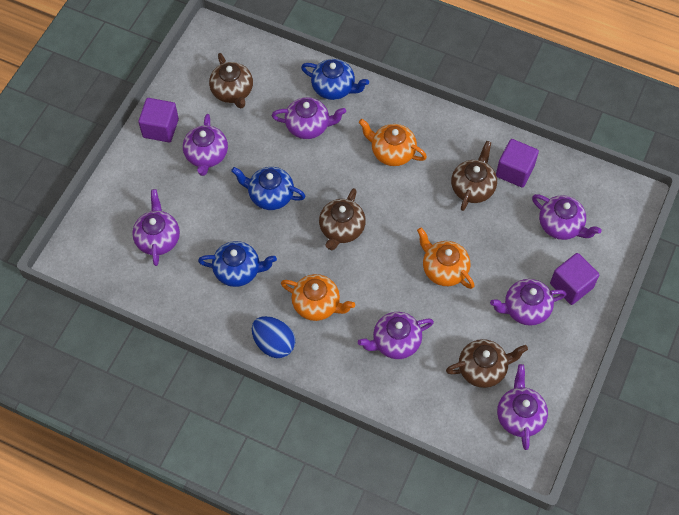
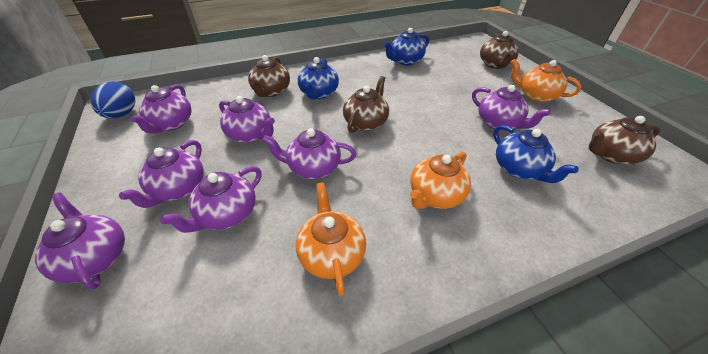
purple cube: 3 -> 0

